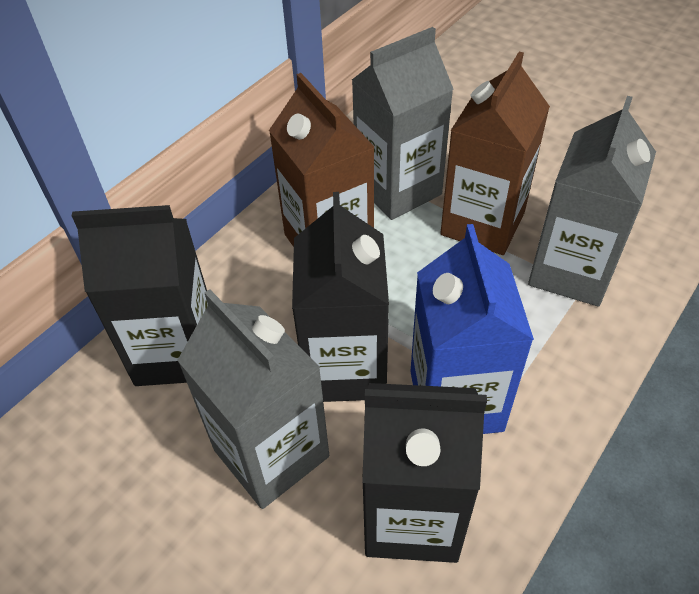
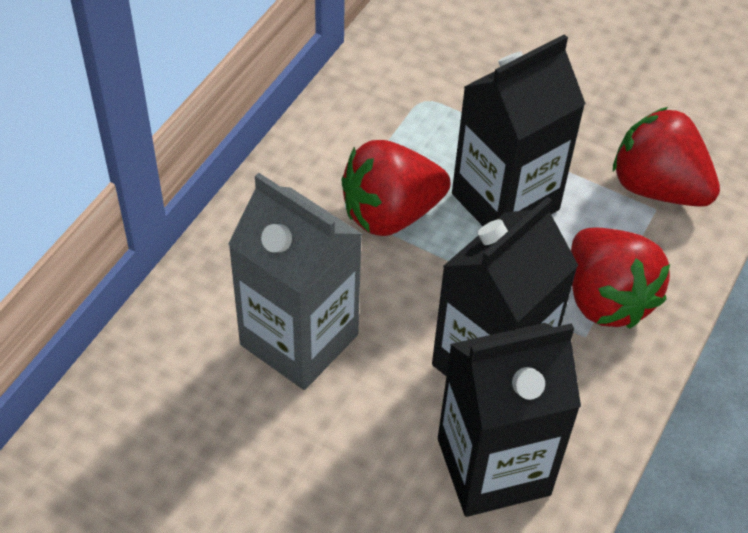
blue carton: 1 -> 0
brown carton: 2 -> 0
grey carton: 3 -> 1
red strawberry: 0 -> 3

